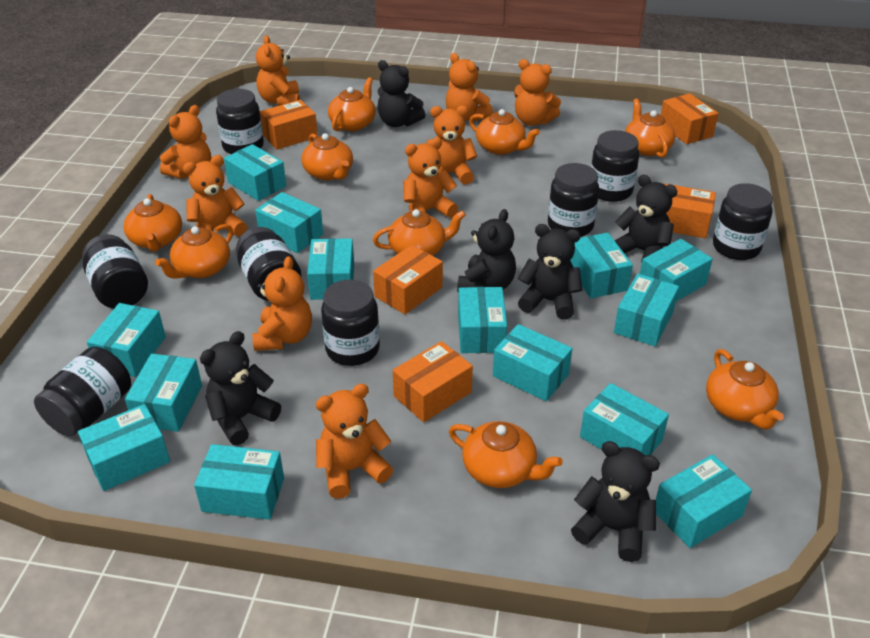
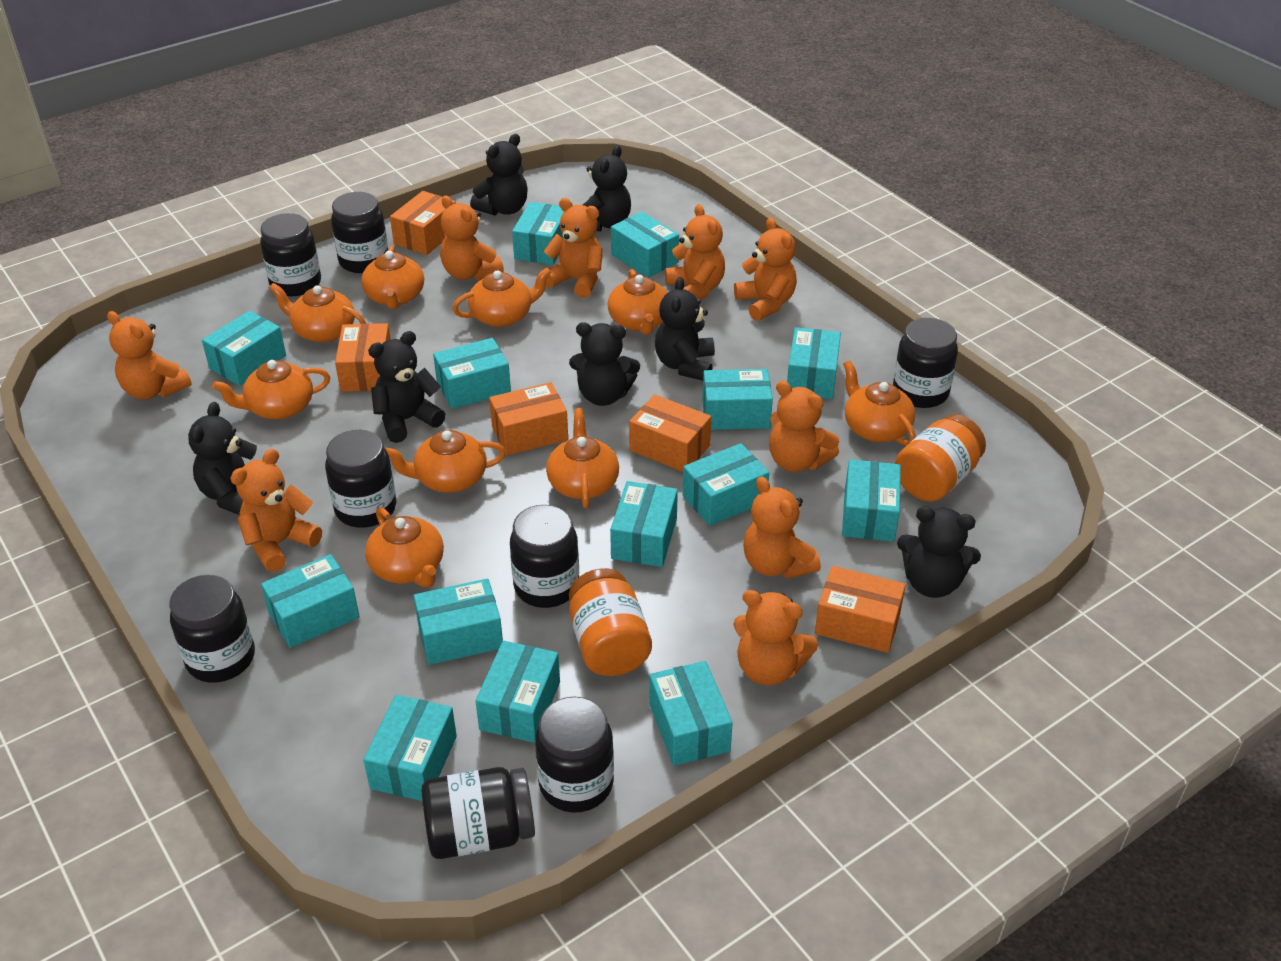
black teddy bear: 6 -> 7
orange jar: 0 -> 2

